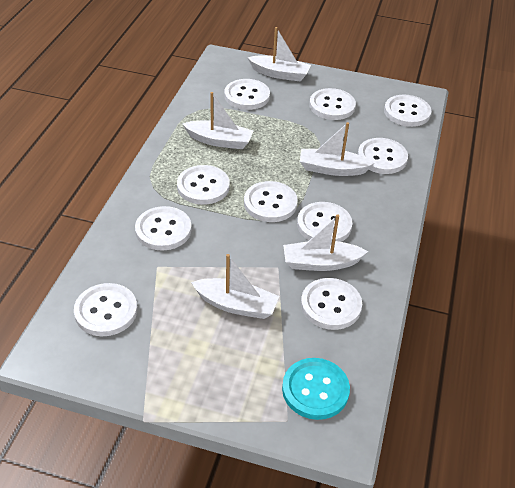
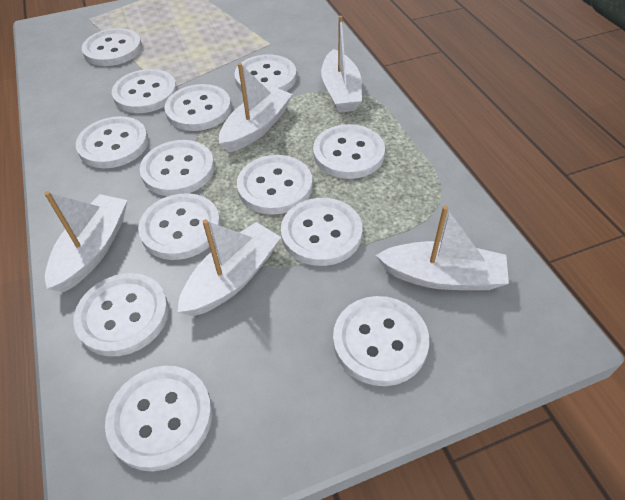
turquoise button: 1 -> 0
white button: 10 -> 13

